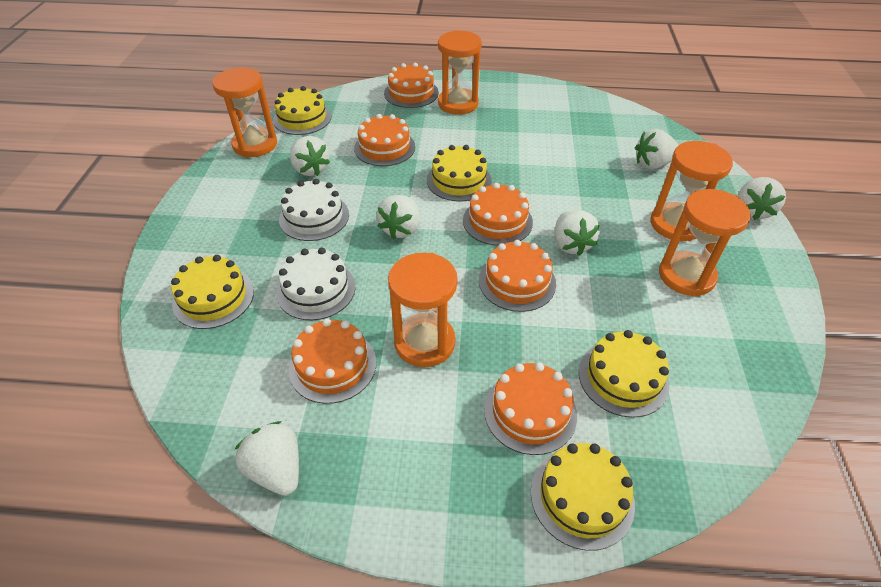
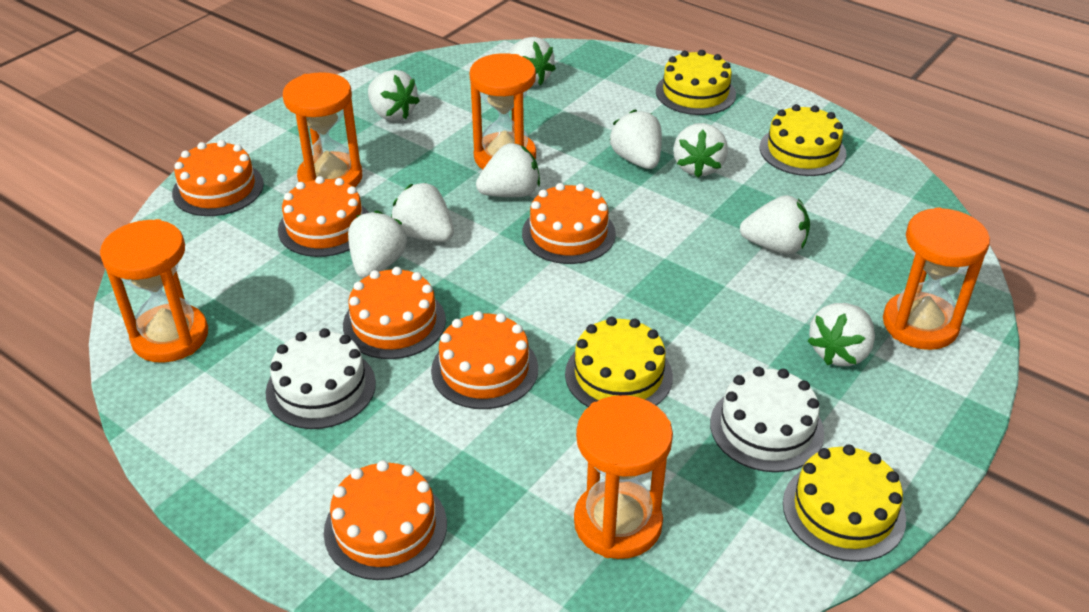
white strawberry: 6 -> 9
yellow cake: 5 -> 4

